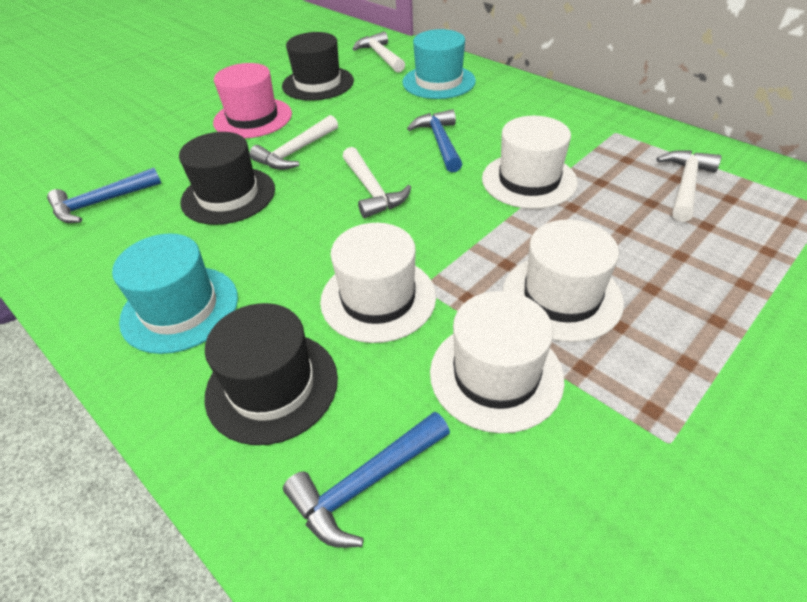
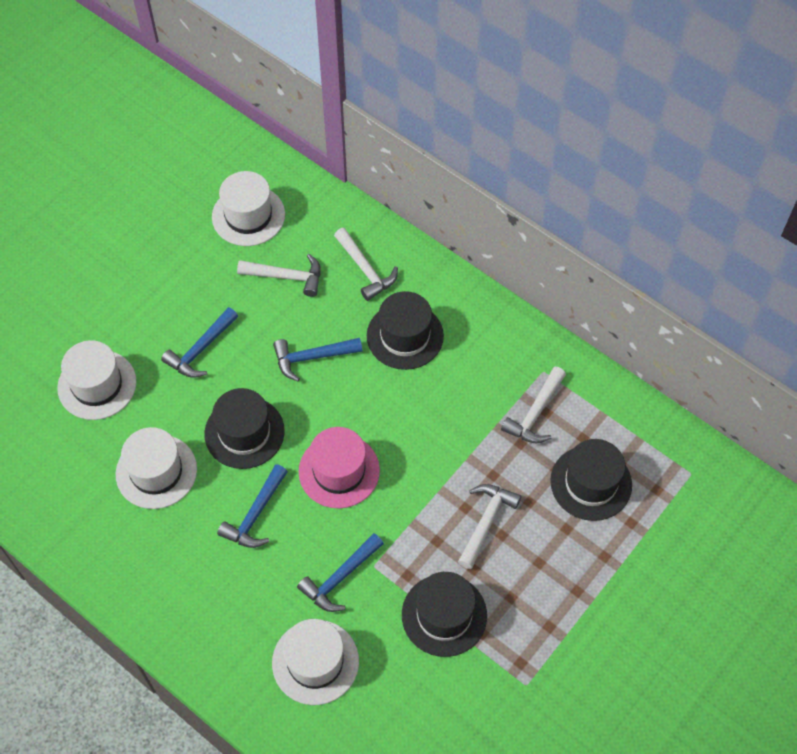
black hat: 3 -> 4
blue hammer: 3 -> 4
turquoise hat: 2 -> 0

